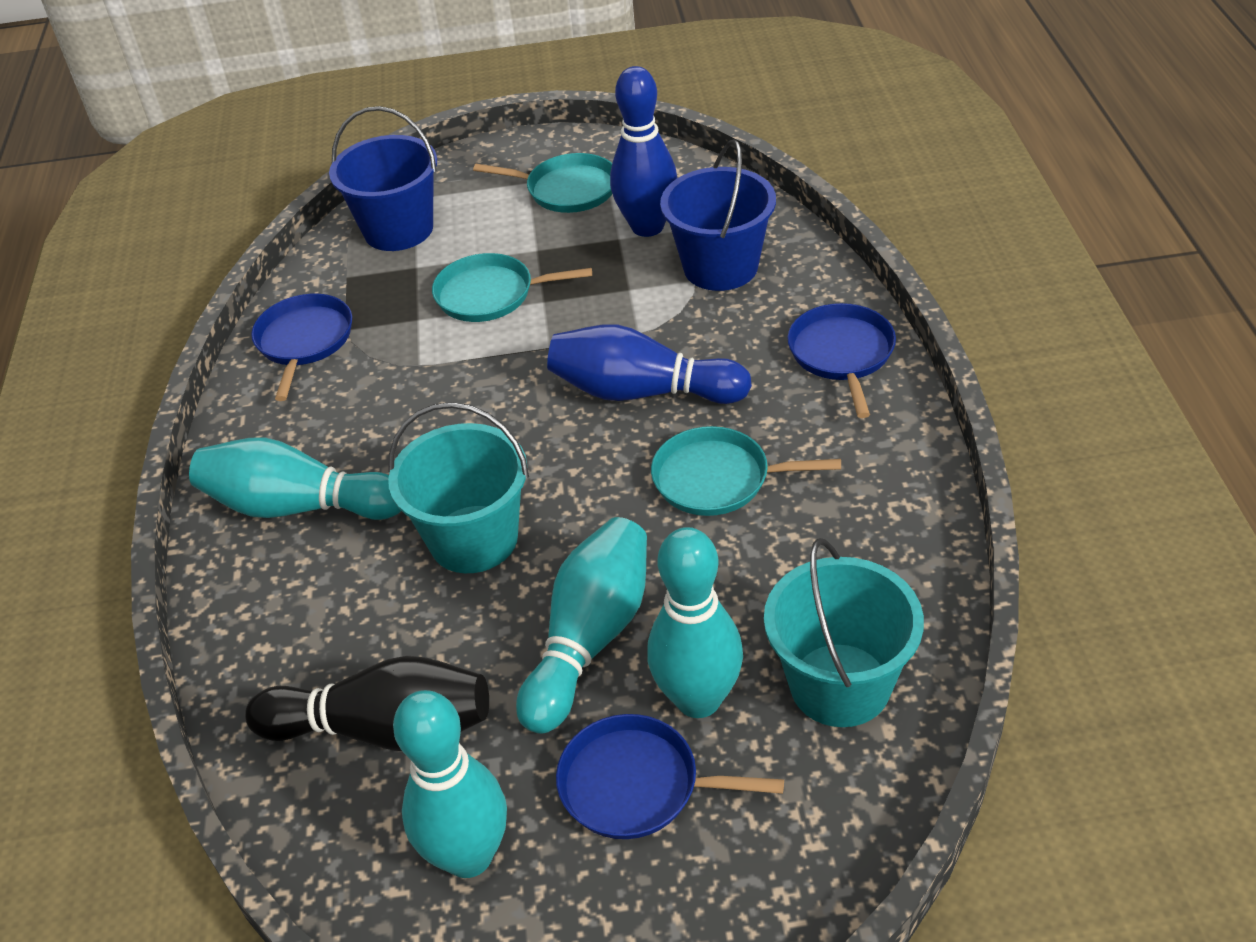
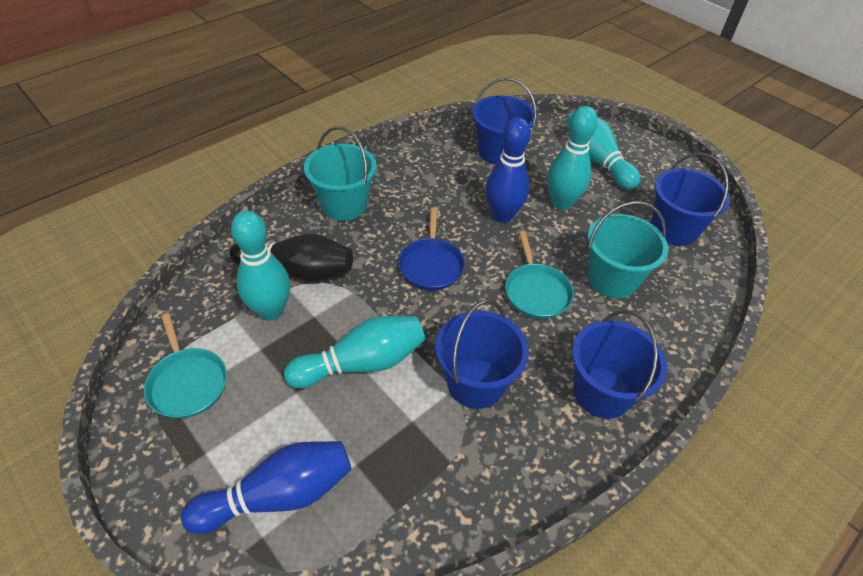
blue bucket: 2 -> 4
blue pan: 3 -> 1
turquoise pan: 3 -> 2

